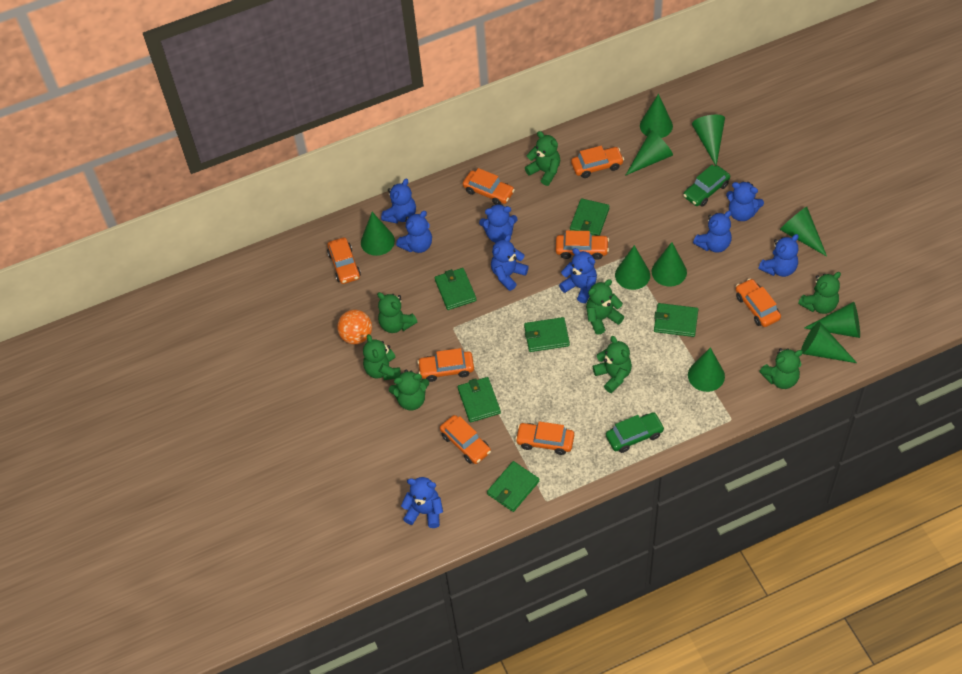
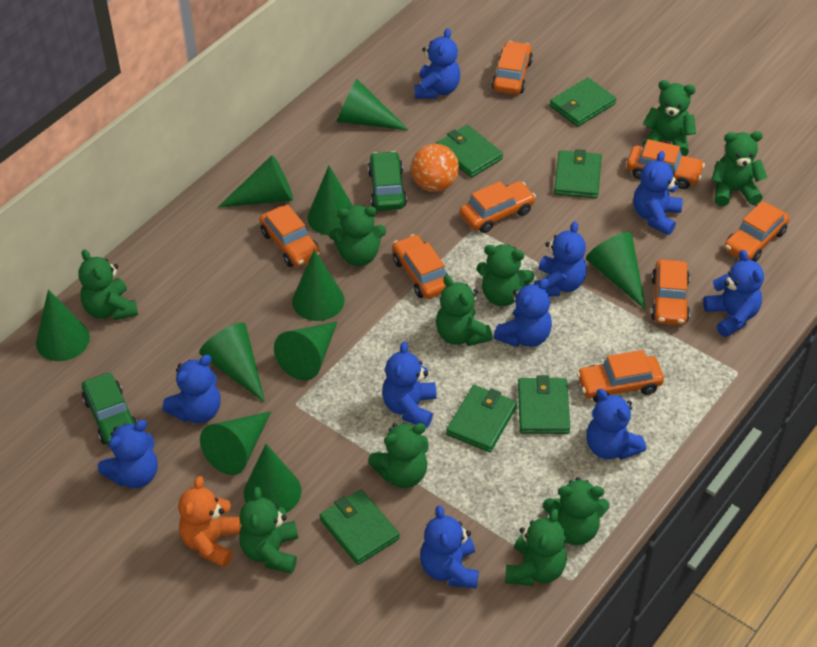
blue teddy bear: 9 -> 10
green teddy bear: 8 -> 10
orange teddy bear: 0 -> 1

